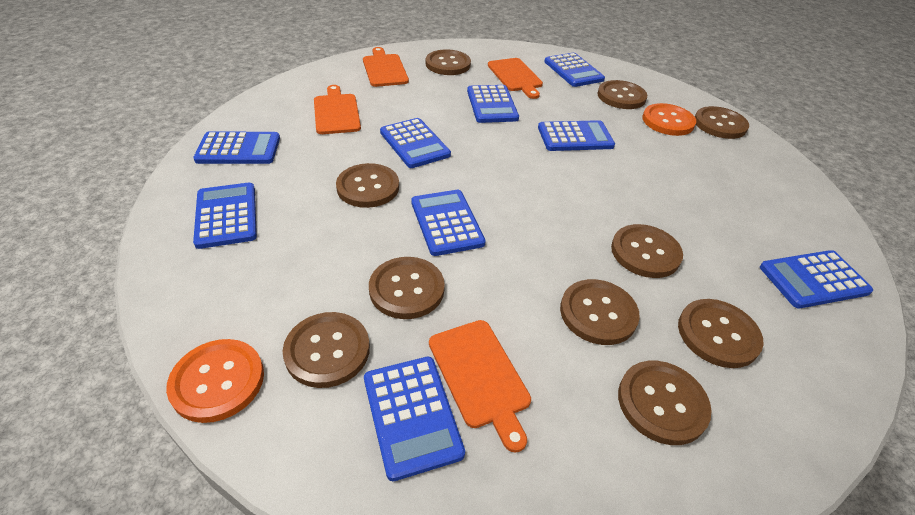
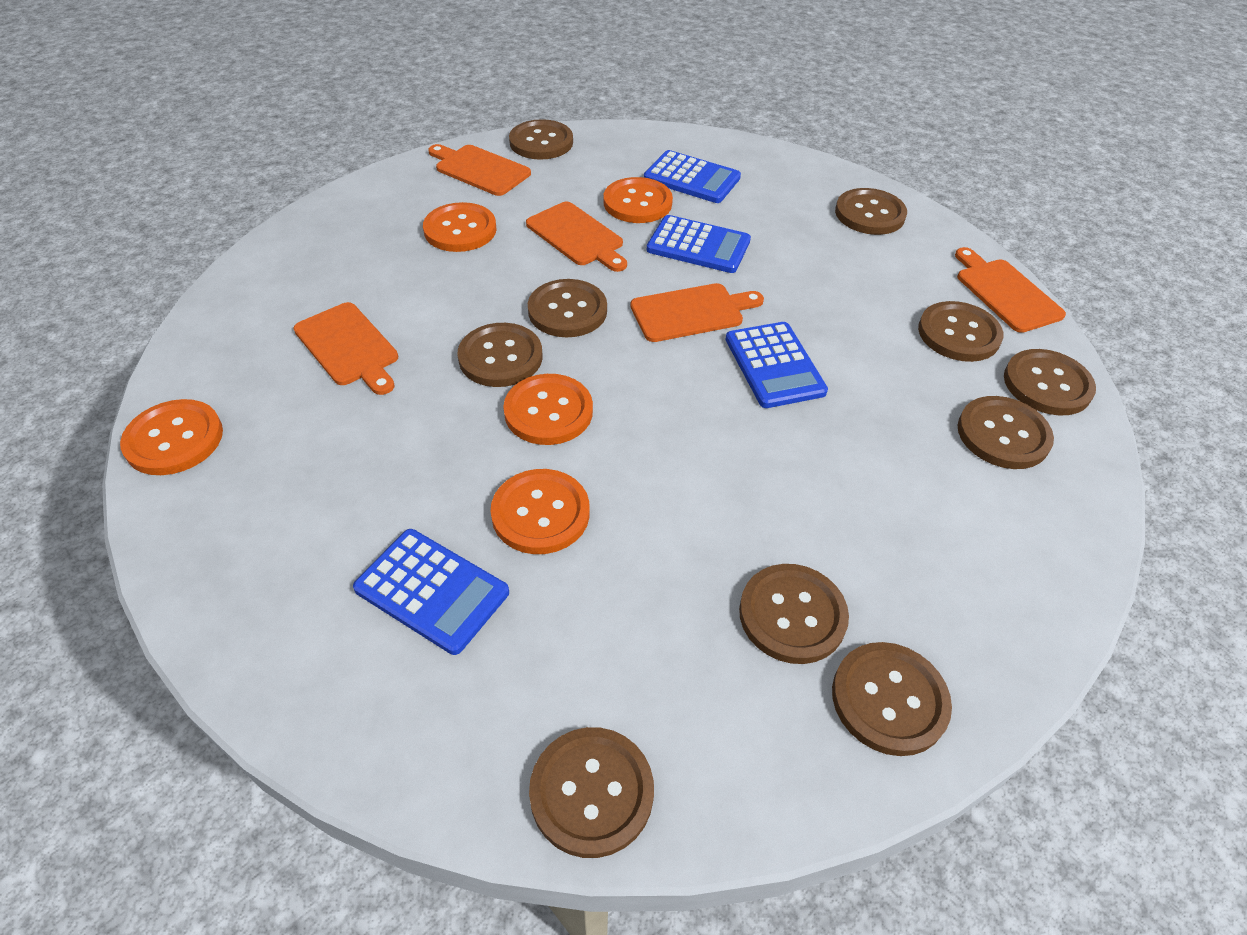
blue calculator: 9 -> 4
orange button: 2 -> 5
orange cutting board: 4 -> 5

